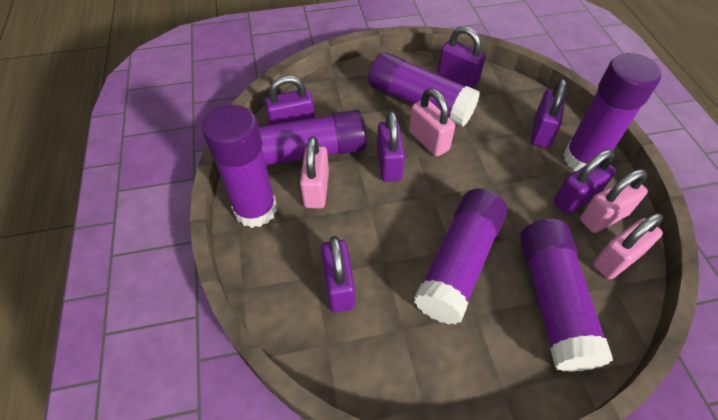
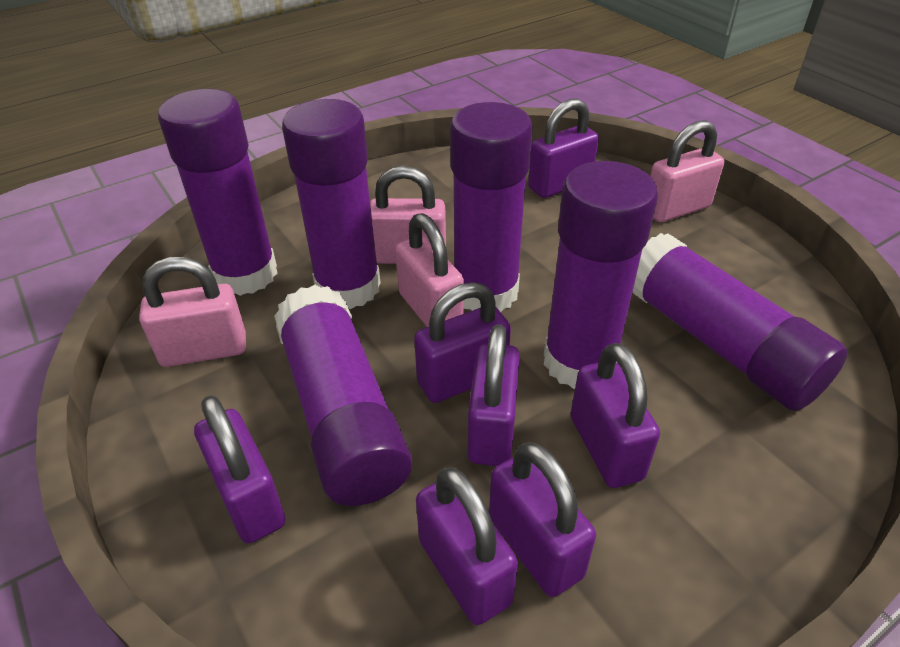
purple padlock: 6 -> 7

